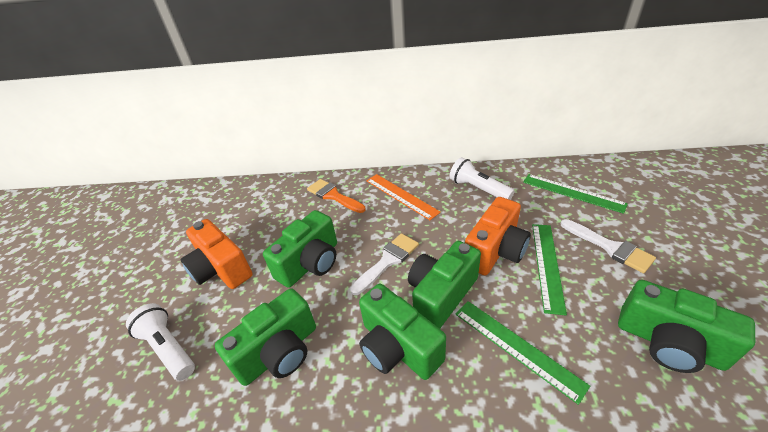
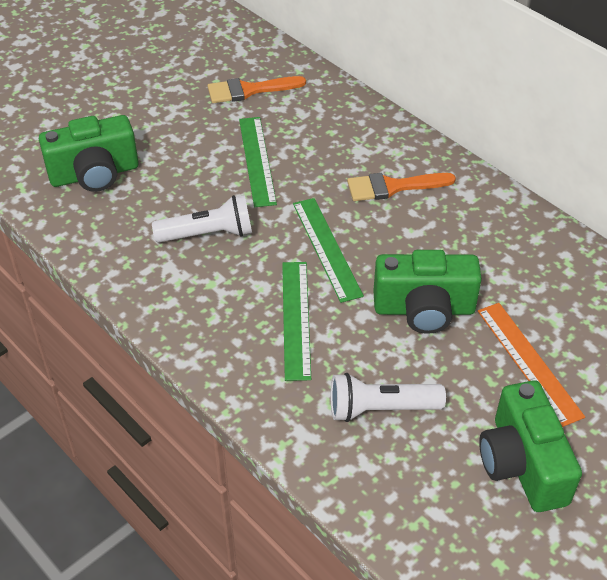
green camera: 5 -> 3
orange brush: 1 -> 2
orange camera: 2 -> 0
white brush: 2 -> 0

